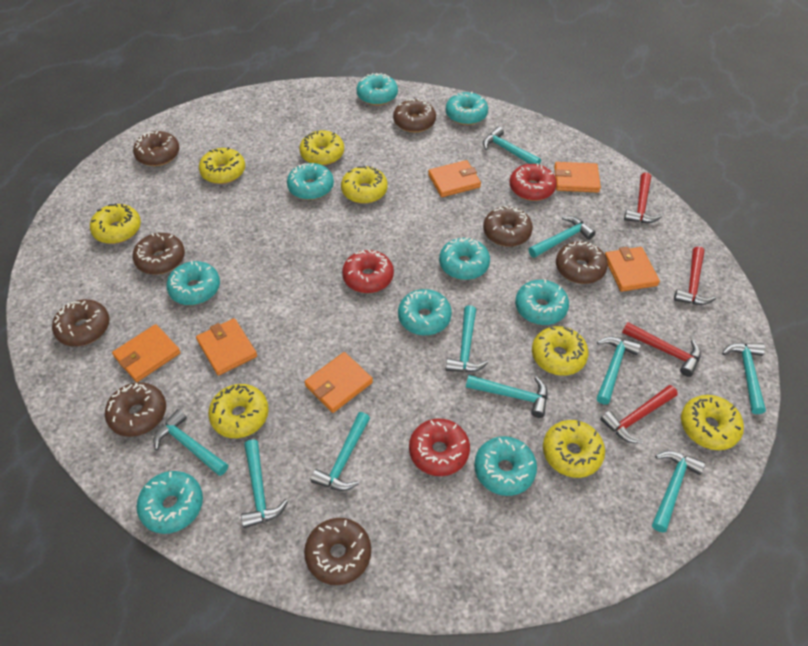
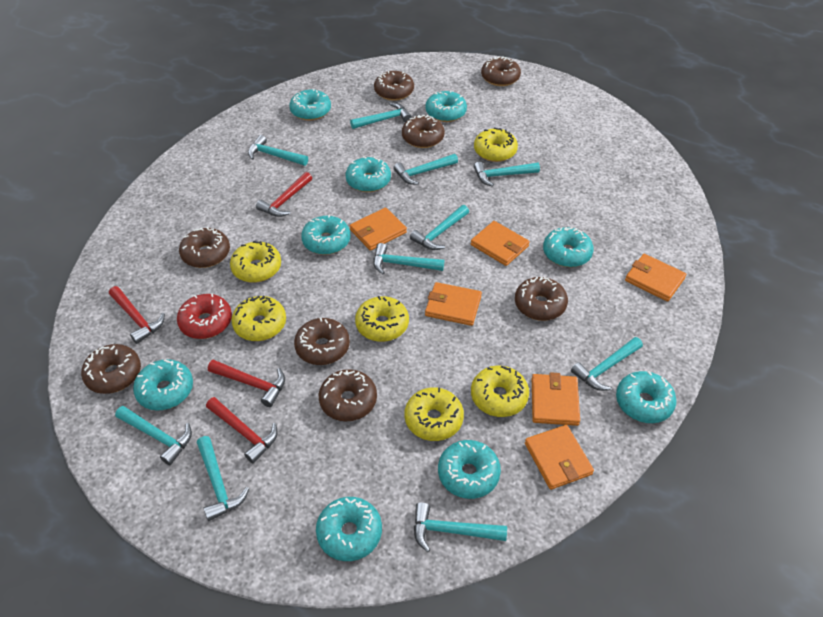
red donut: 3 -> 1
yellow donut: 8 -> 6

